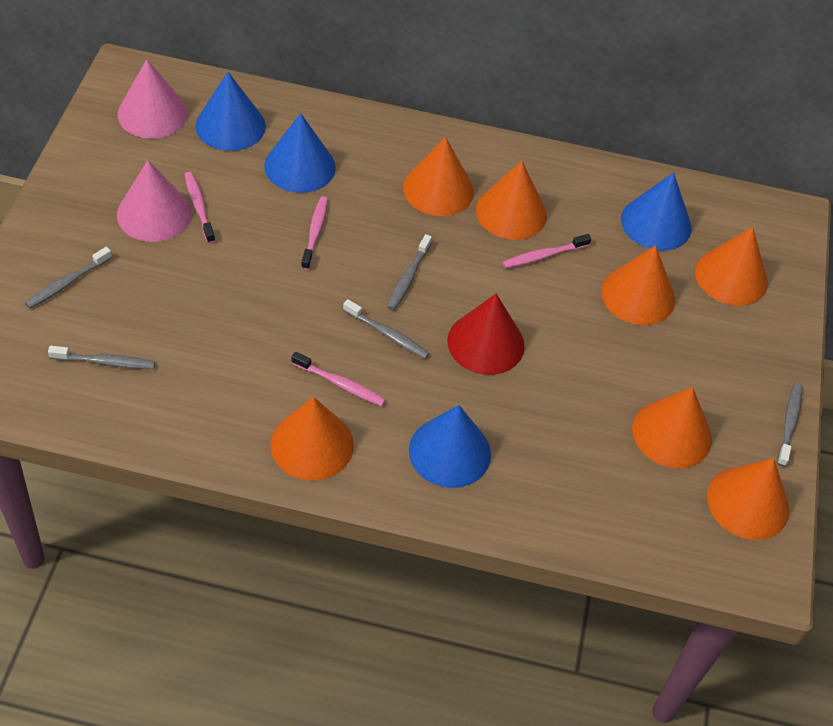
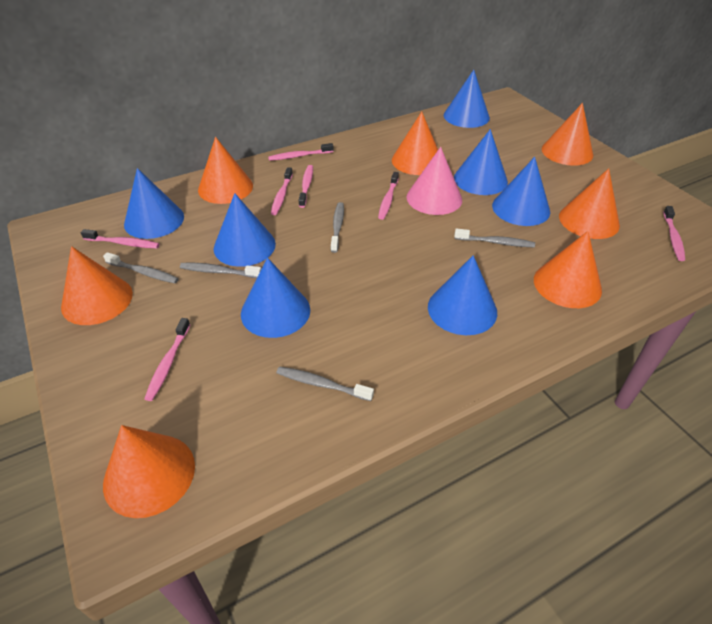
blue cone: 4 -> 7
pink cone: 2 -> 1
pink toothbrush: 4 -> 7
red cone: 1 -> 0

